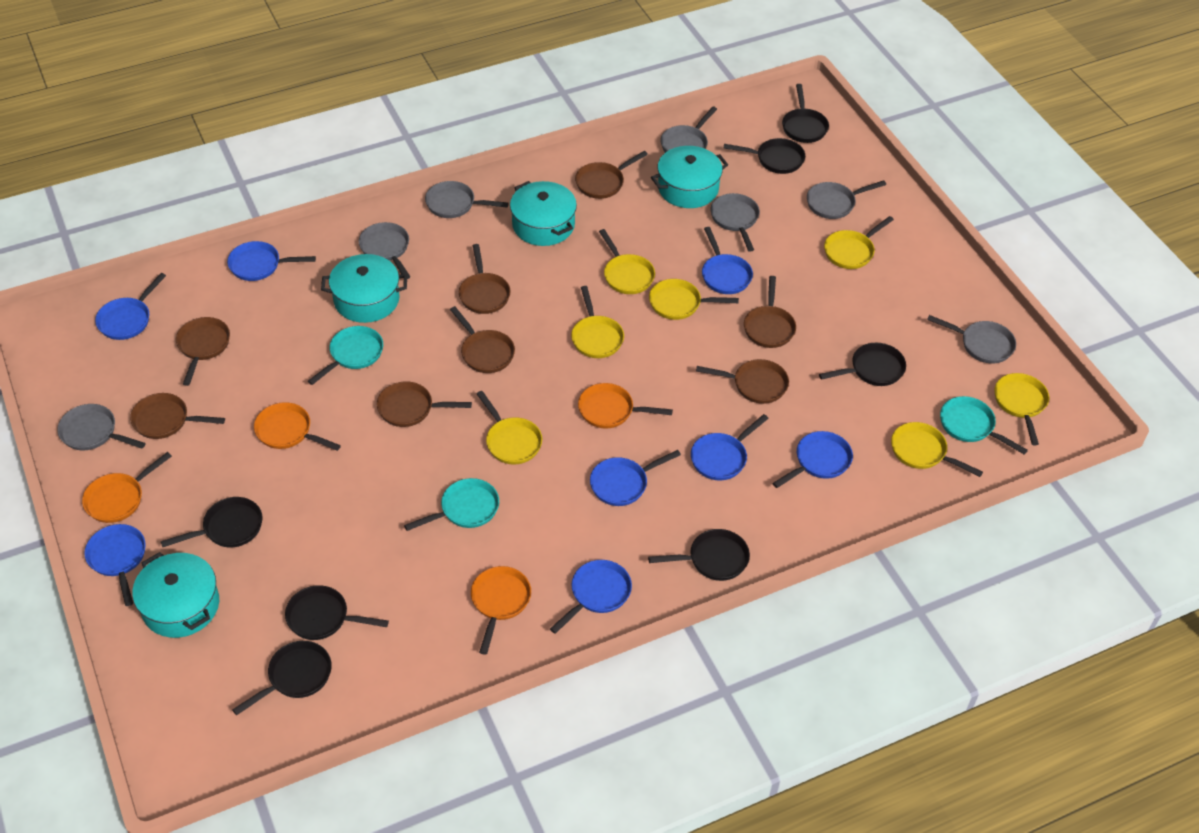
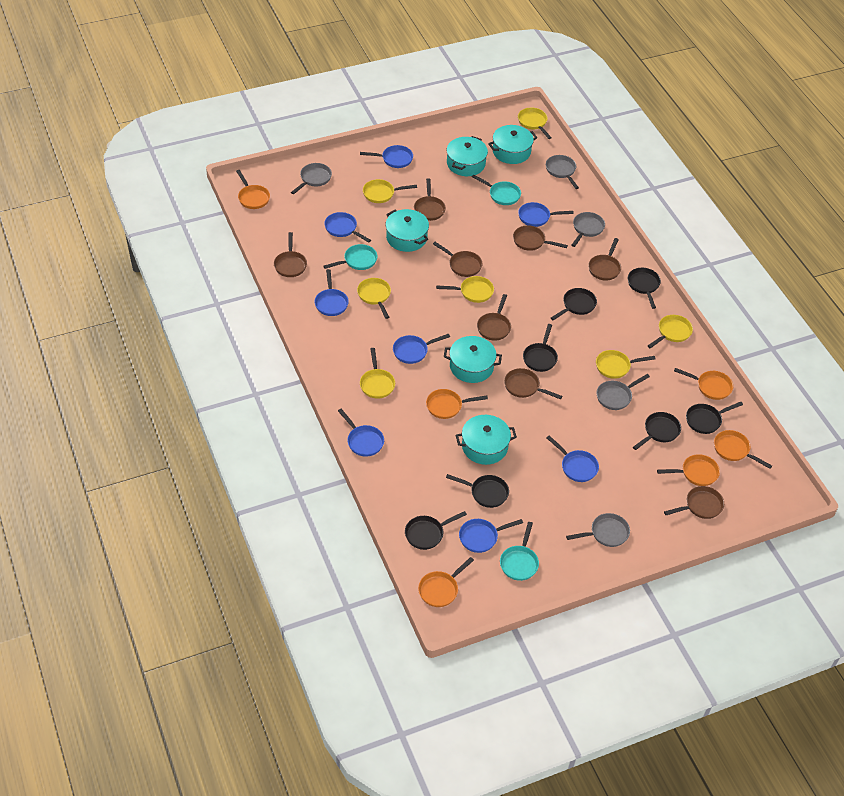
grey pan: 7 -> 5
orange pan: 4 -> 6
turquoise pot: 4 -> 5

